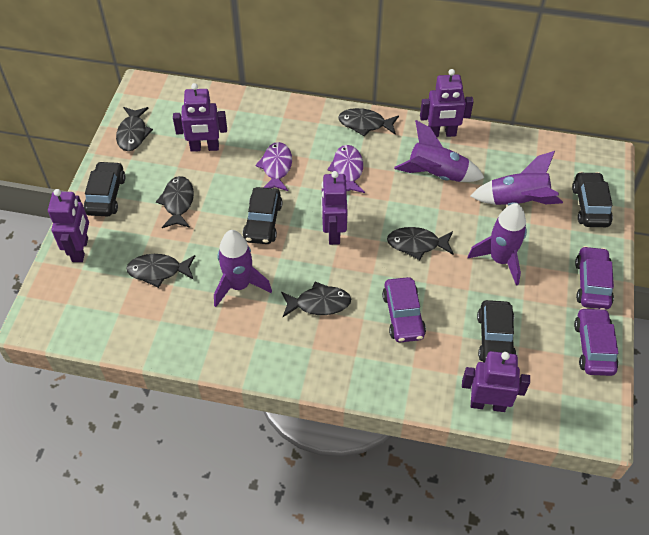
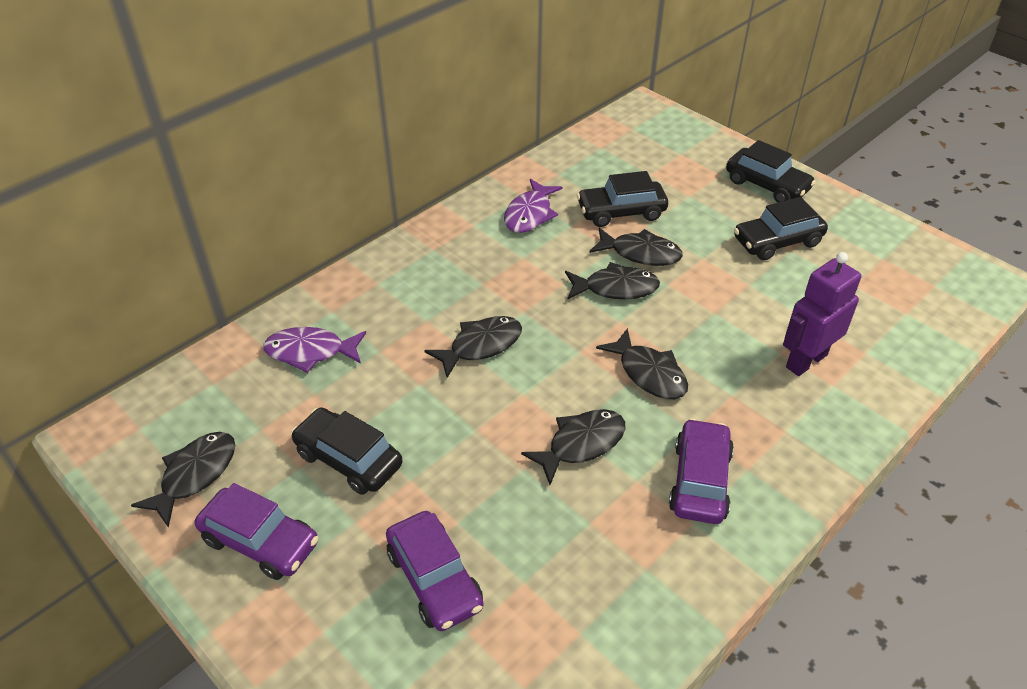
purple robot: 5 -> 1
purple rocket: 4 -> 0

